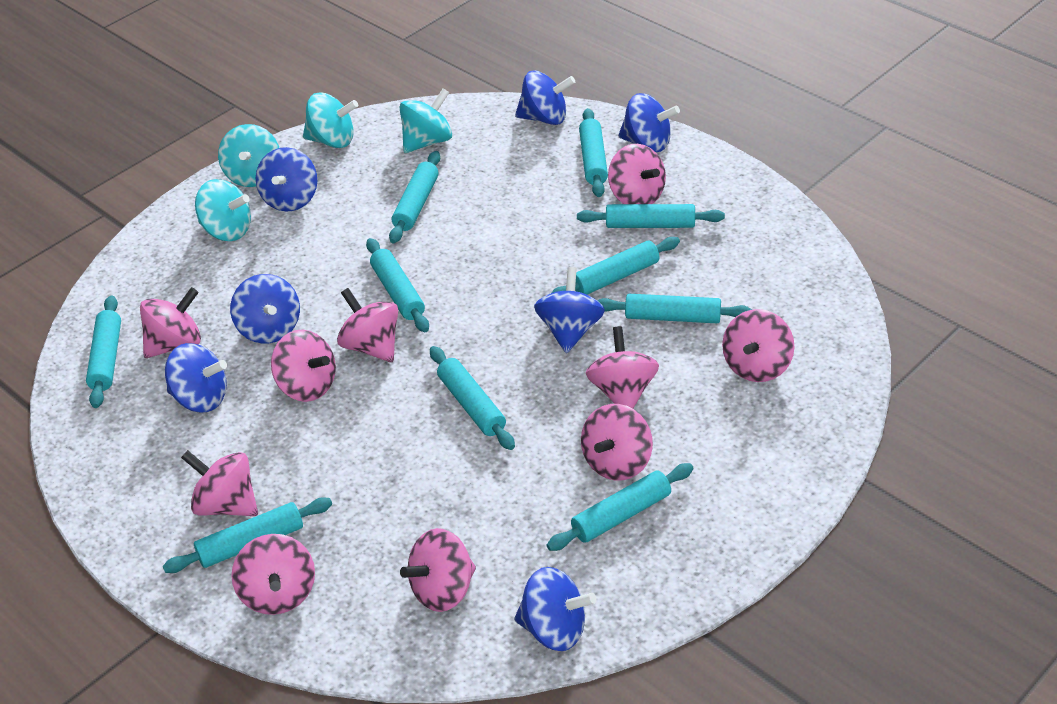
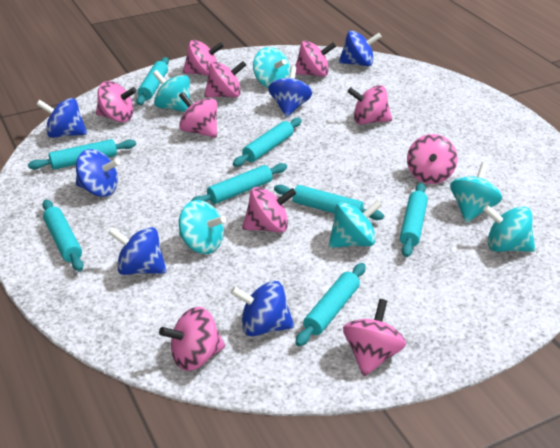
blue spinning top: 7 -> 6
turquoise rolling pin: 10 -> 8
turquoise spinning top: 4 -> 6

